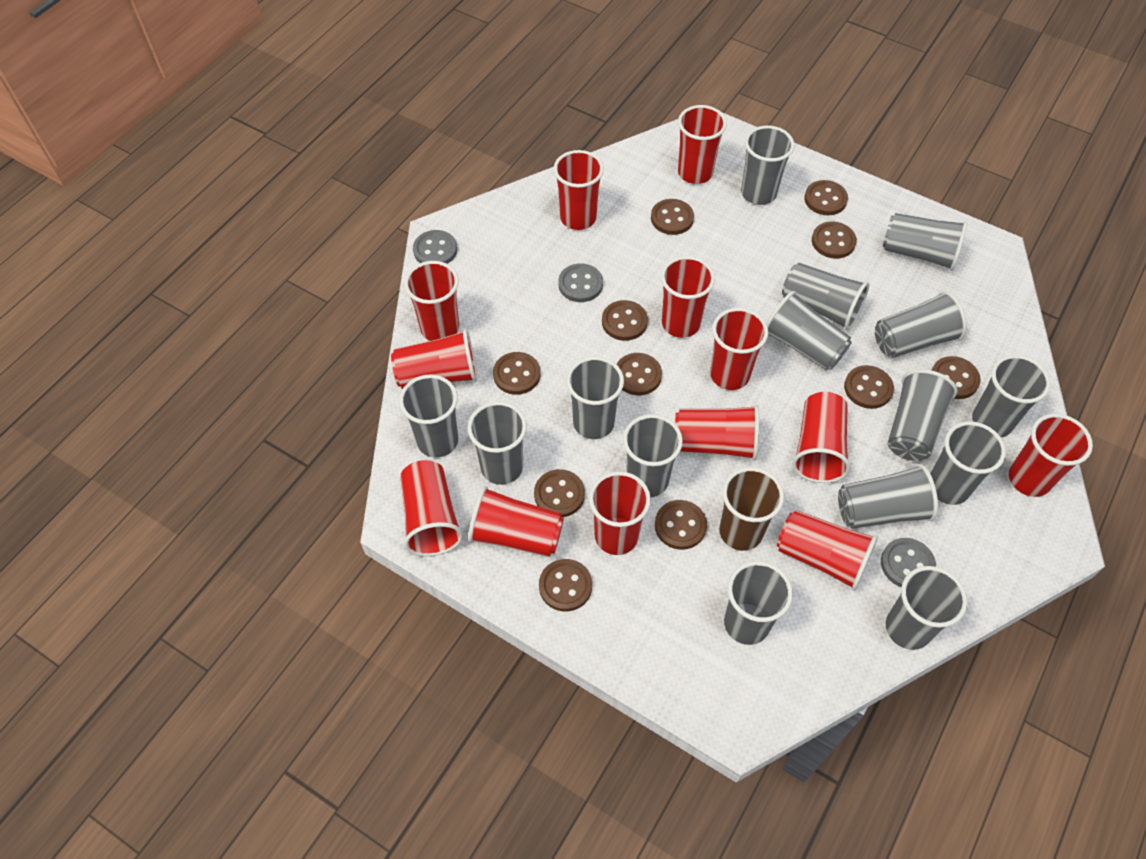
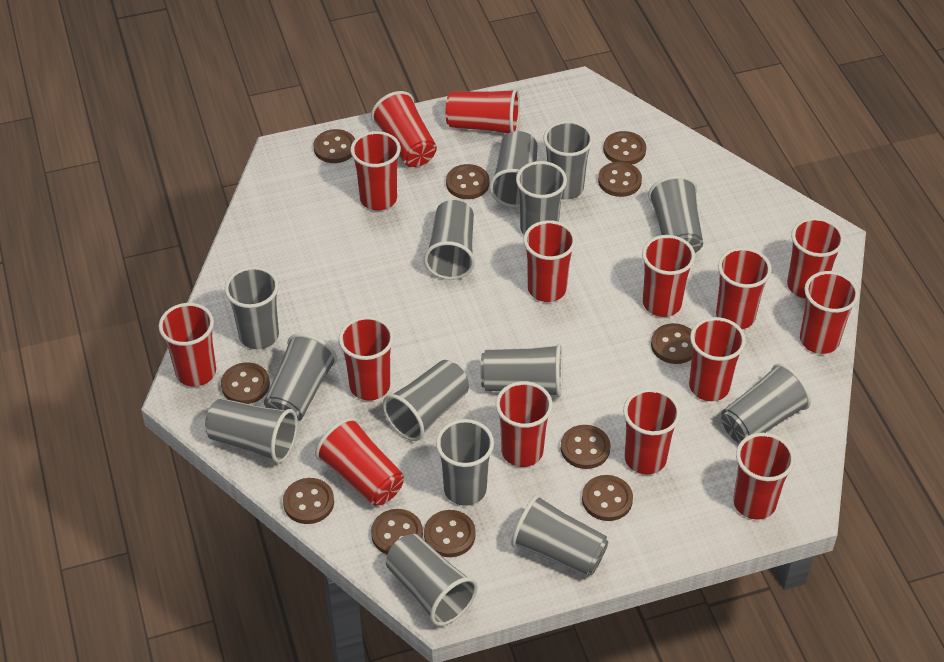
brown cup: 1 -> 0
grey button: 3 -> 0
grey cup: 15 -> 14
red cup: 13 -> 15

